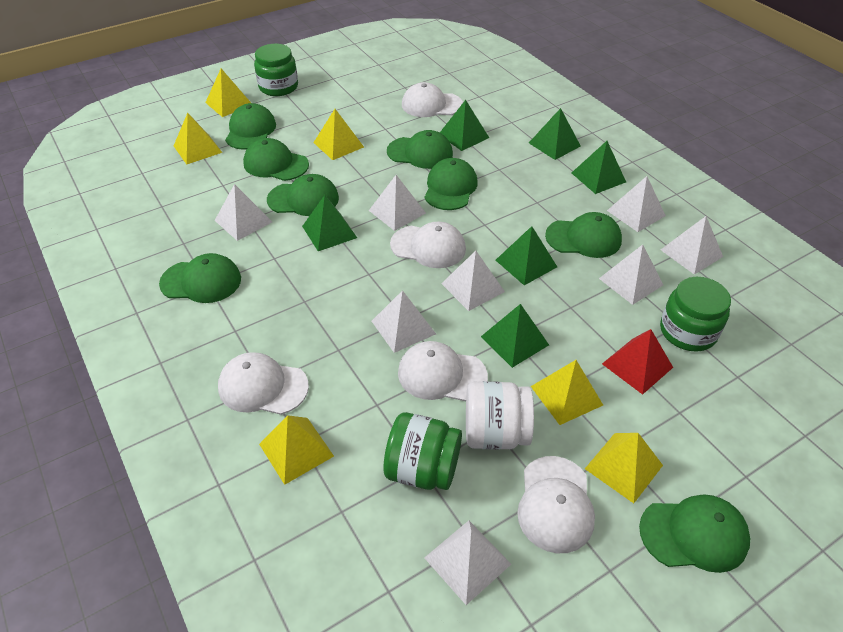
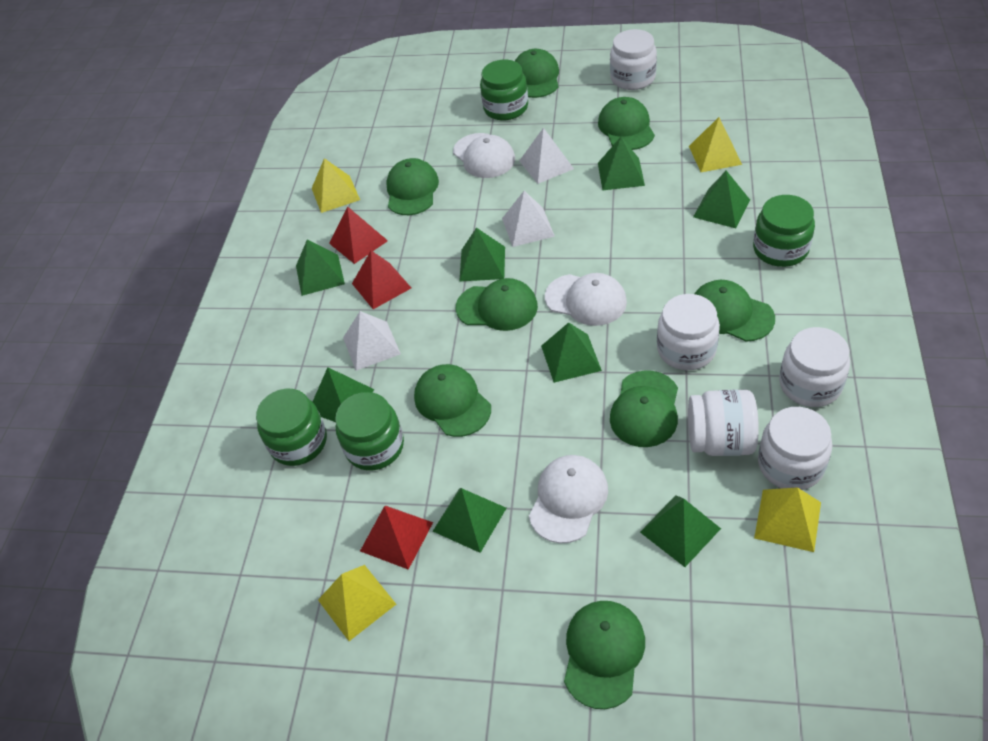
green jar: 3 -> 4
green pyramid: 6 -> 8
red pyramid: 1 -> 3
white cap: 5 -> 3
white jar: 1 -> 5
white pyramid: 8 -> 3
yellow pyramid: 6 -> 4

